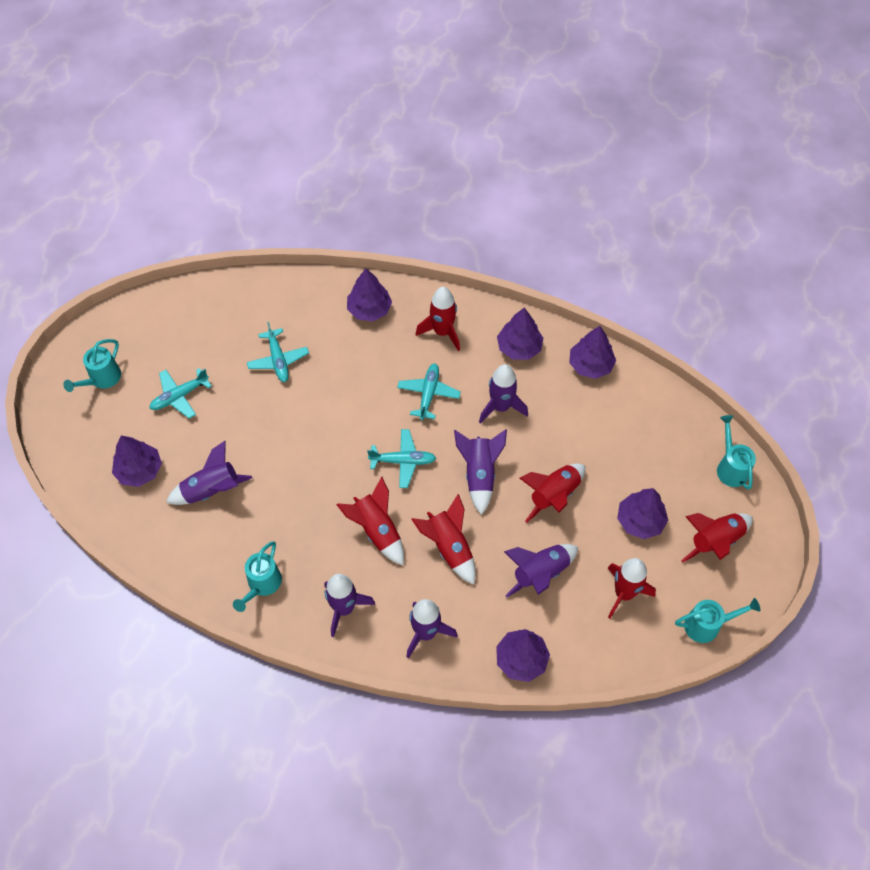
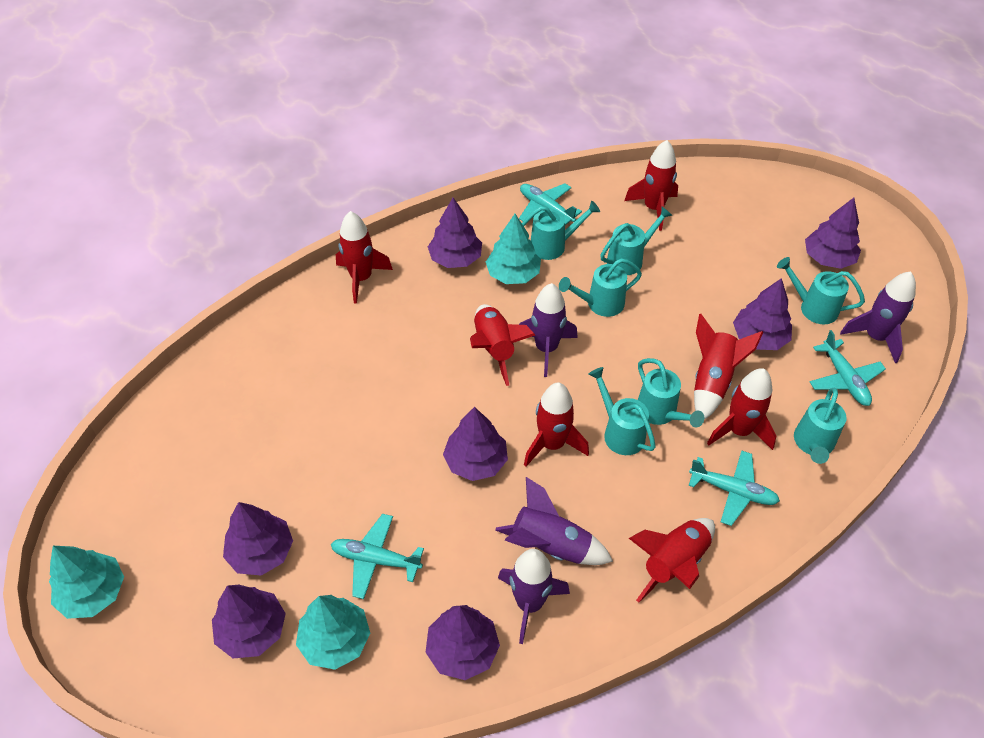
purple rocket: 6 -> 4
purple tree: 6 -> 7
red rocket: 6 -> 7
turquoise tree: 0 -> 3
turquoise watering can: 4 -> 7

